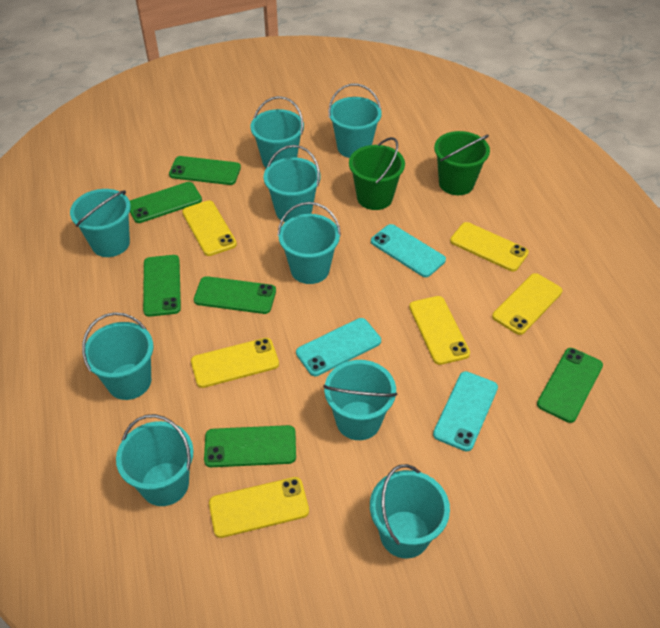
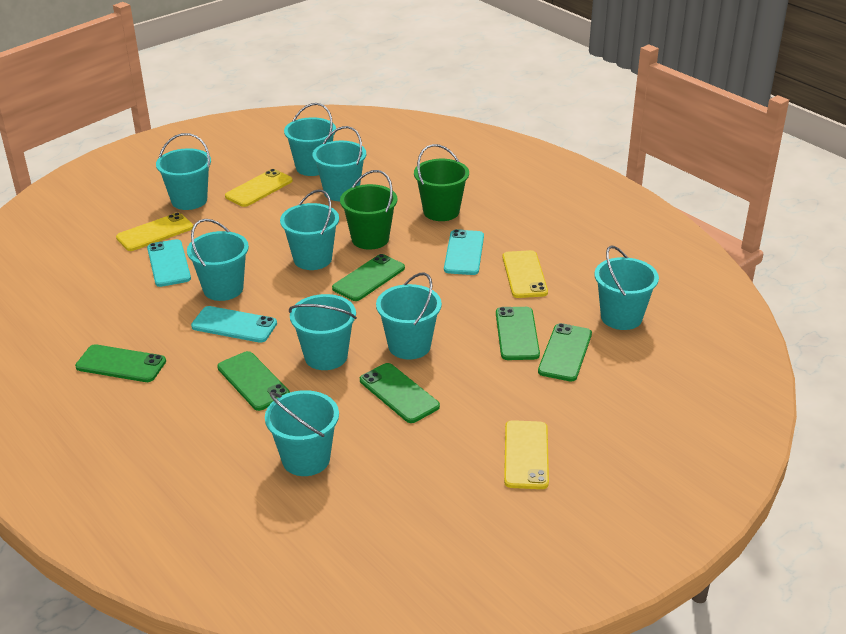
yellow phone: 6 -> 4

